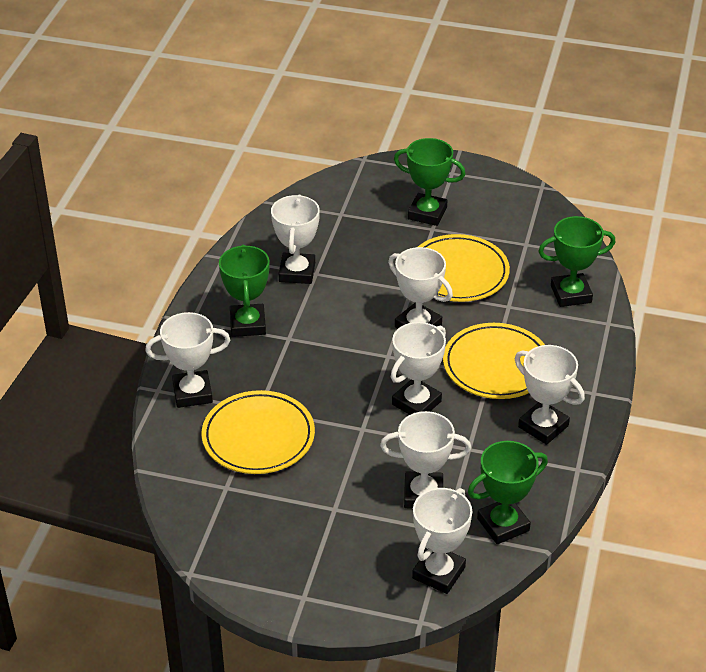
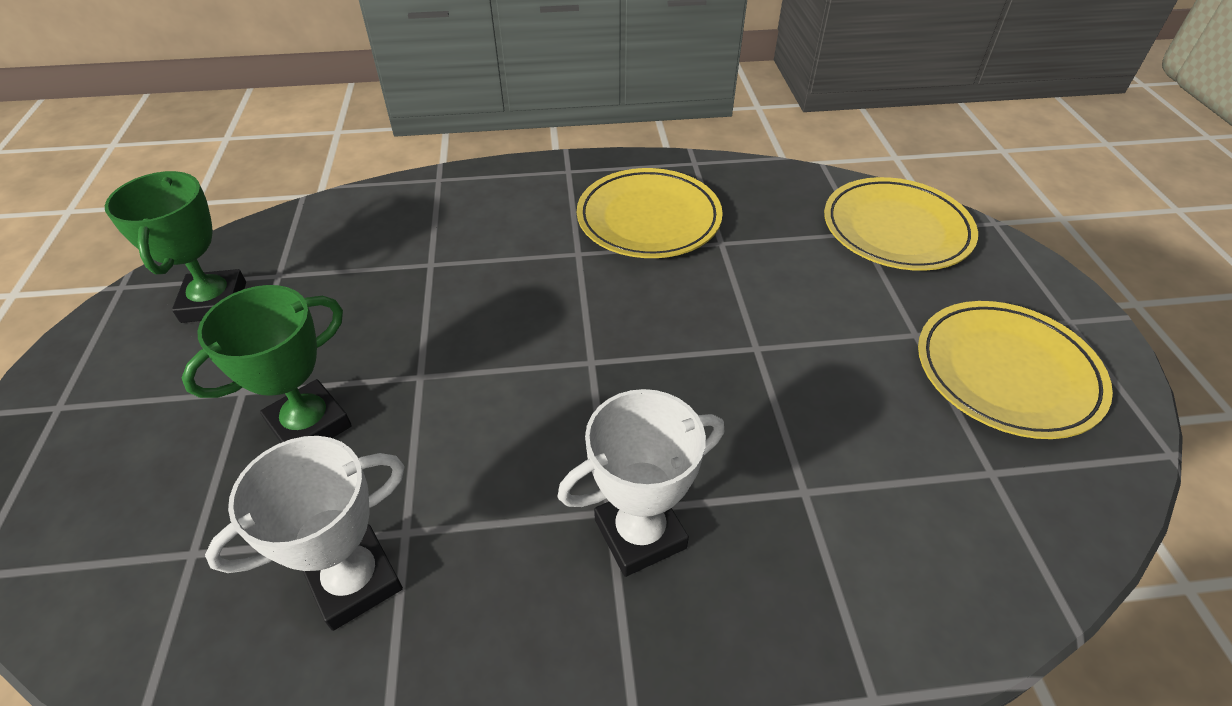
green trophy: 4 -> 2
white trophy: 7 -> 2

